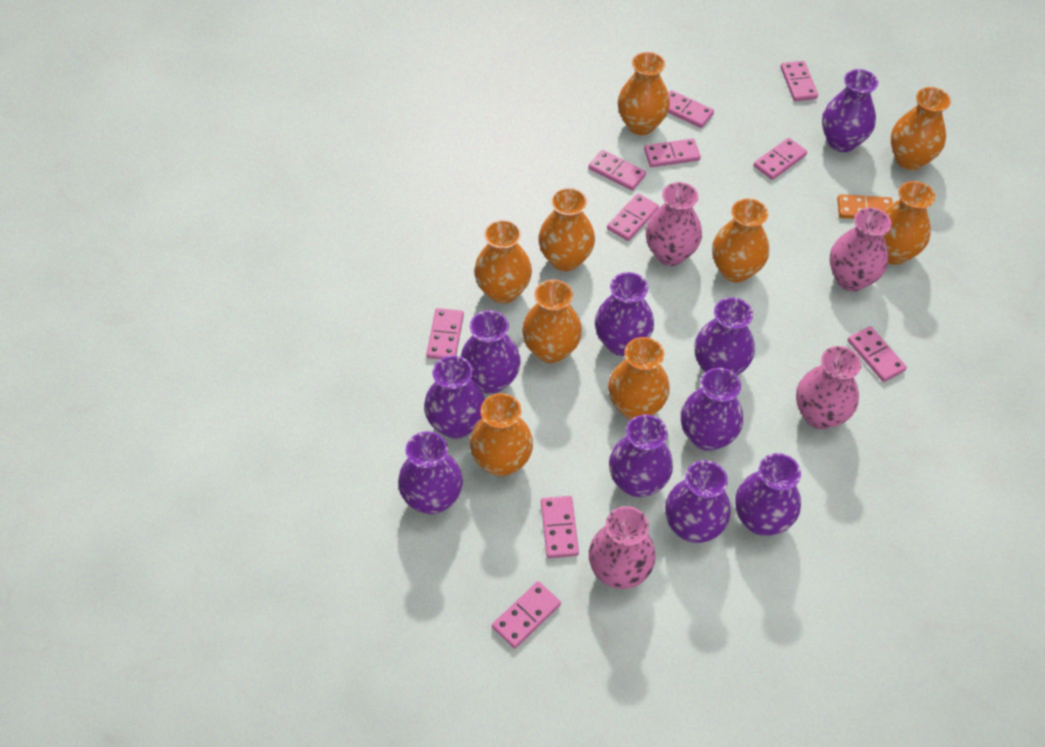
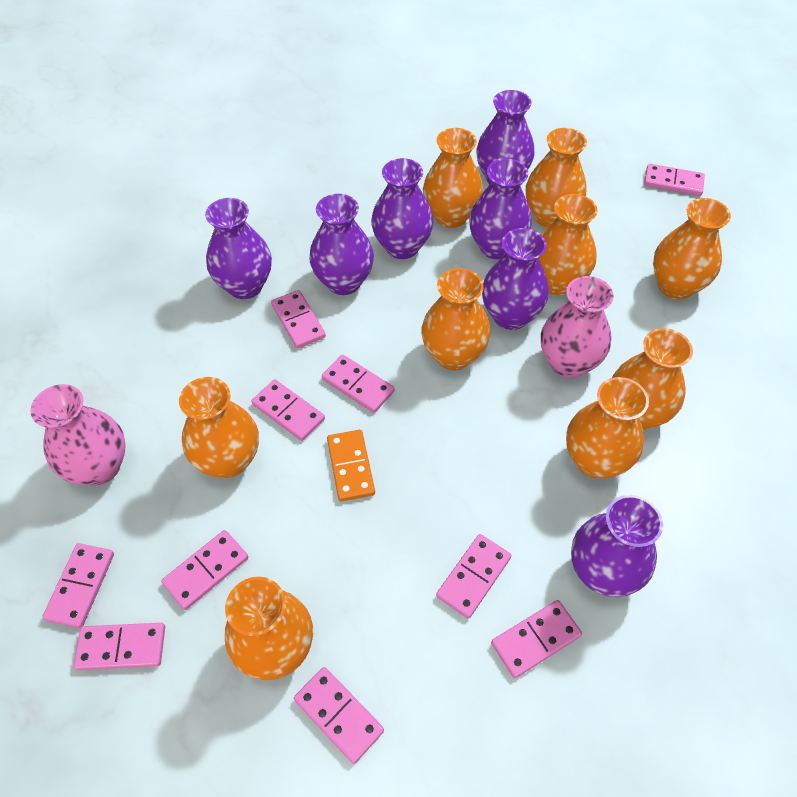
pink vase: 4 -> 2
purple vase: 10 -> 7

